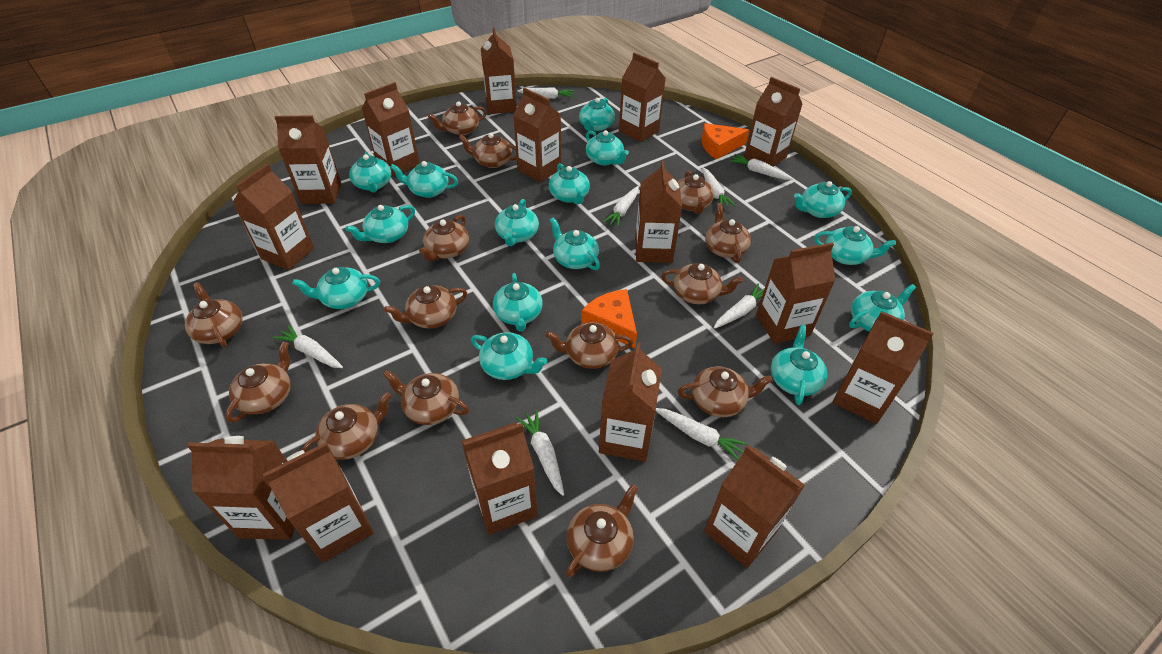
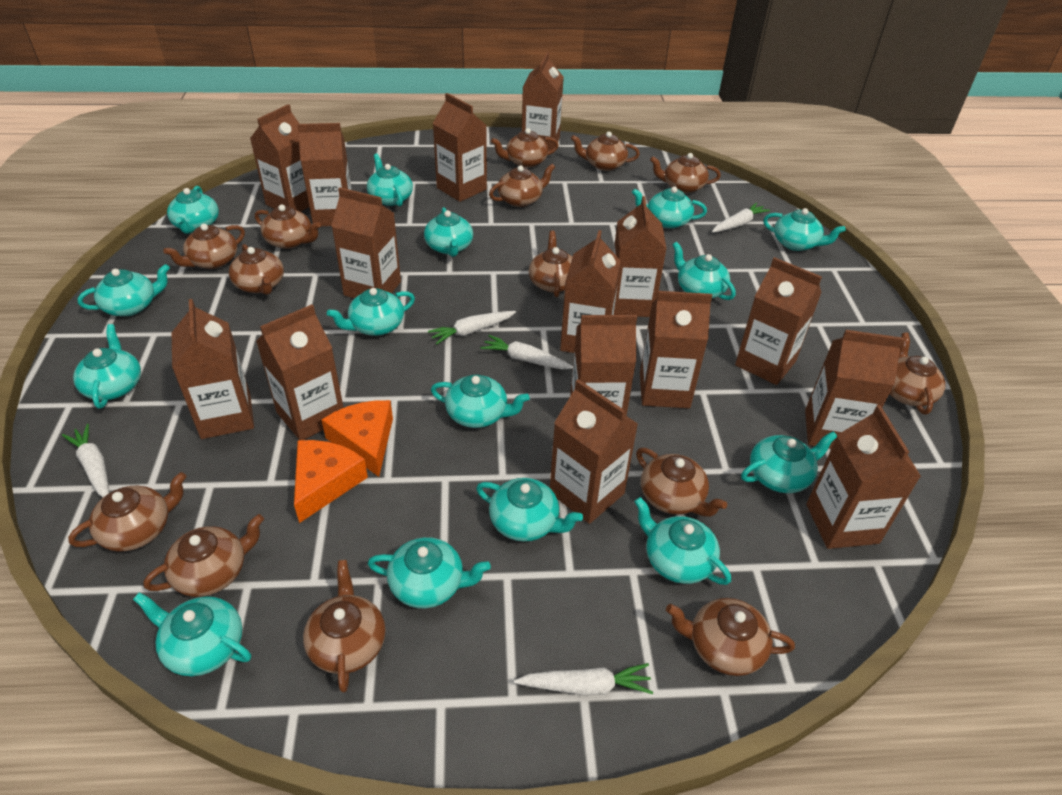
white carrot: 8 -> 5

